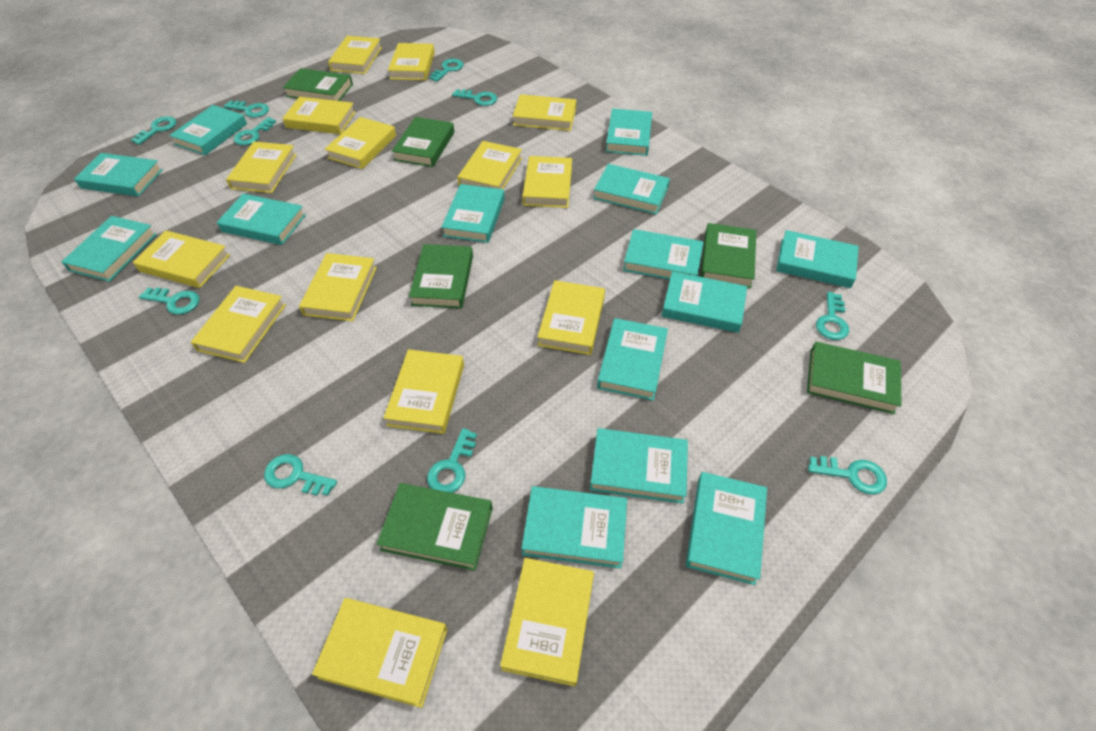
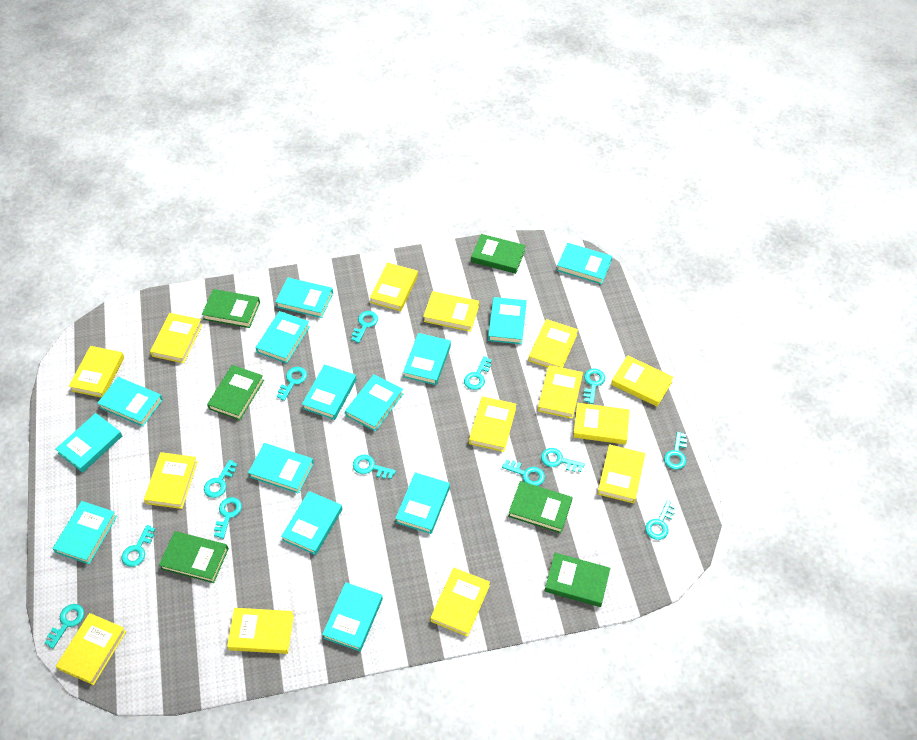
turquoise key: 10 -> 13
yellow book: 15 -> 14

